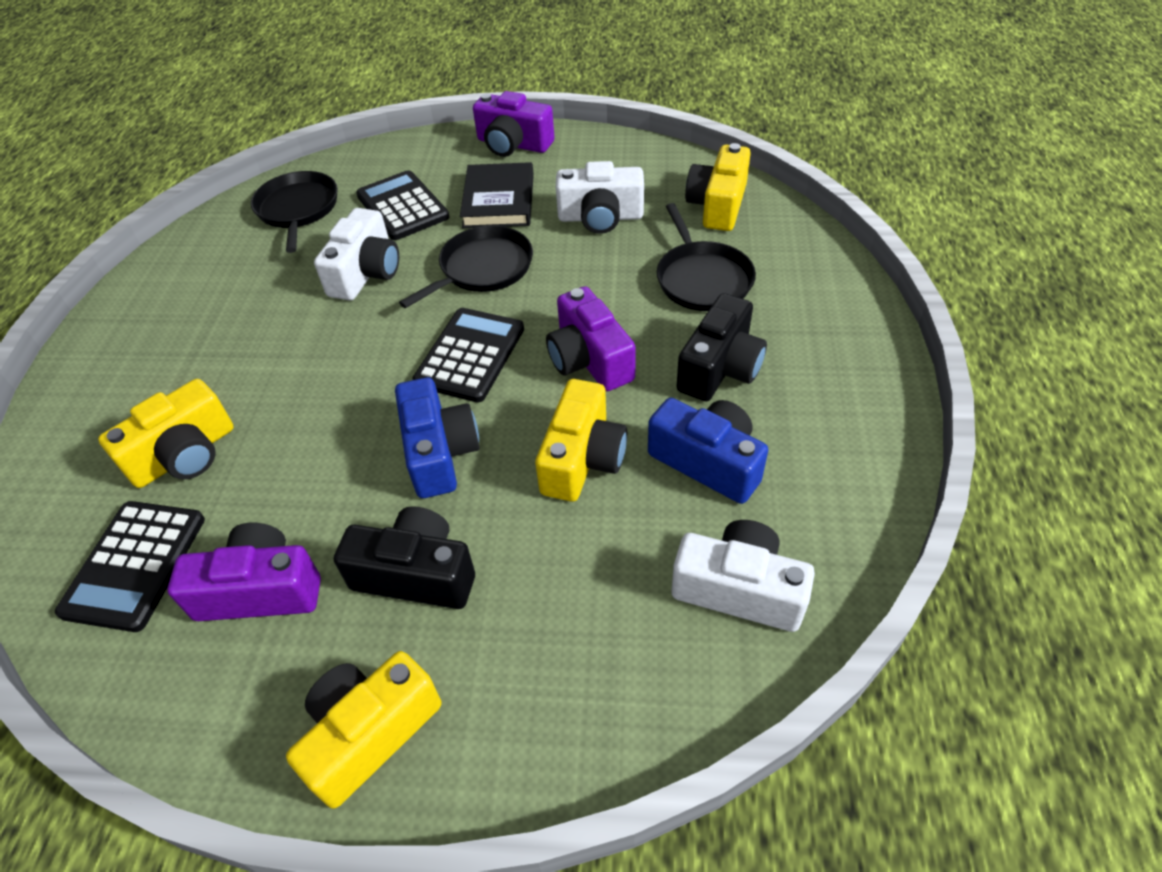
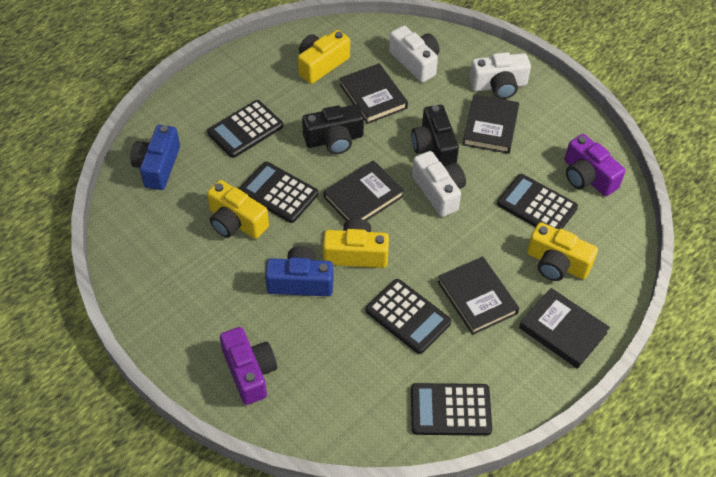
black book: 1 -> 5
black calculator: 3 -> 5
black pan: 3 -> 0
purple camera: 3 -> 2

